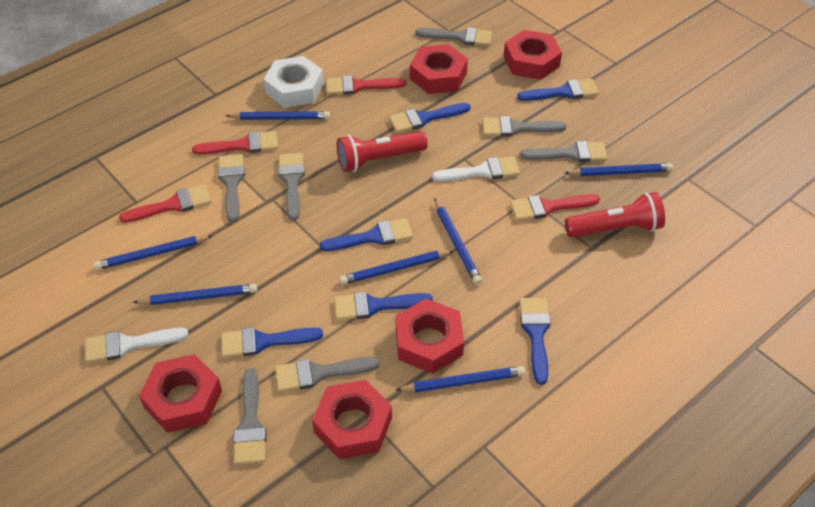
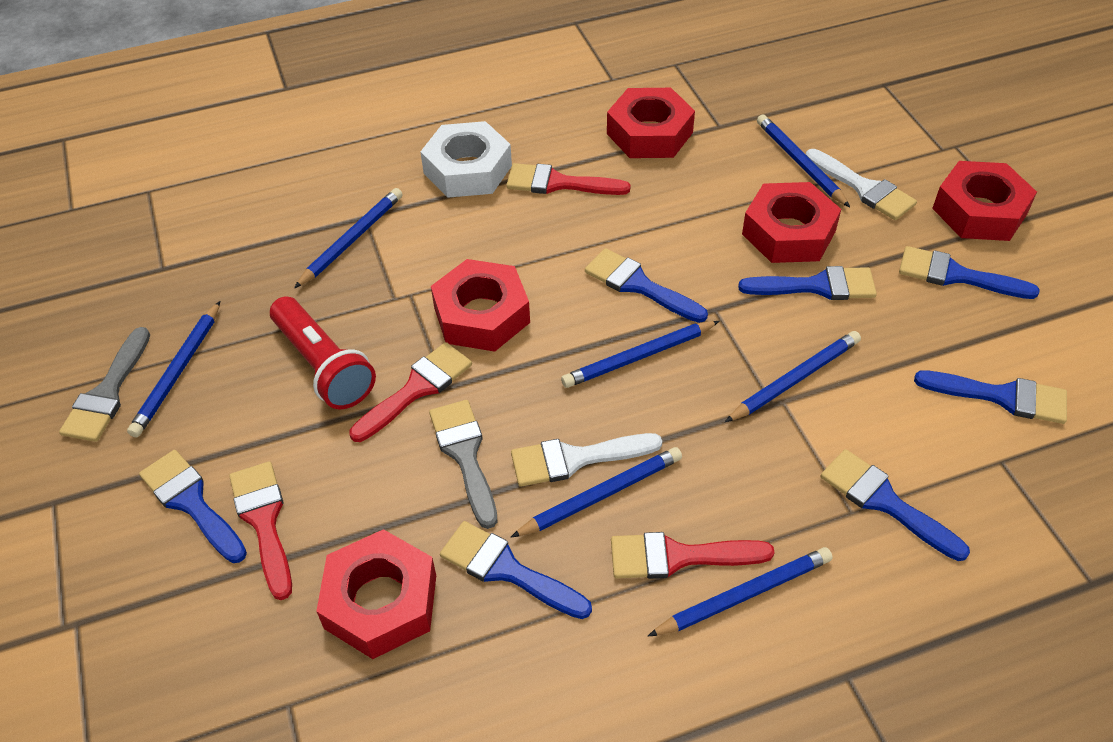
blue brush: 6 -> 7
grey brush: 7 -> 2
red flashlight: 2 -> 1

